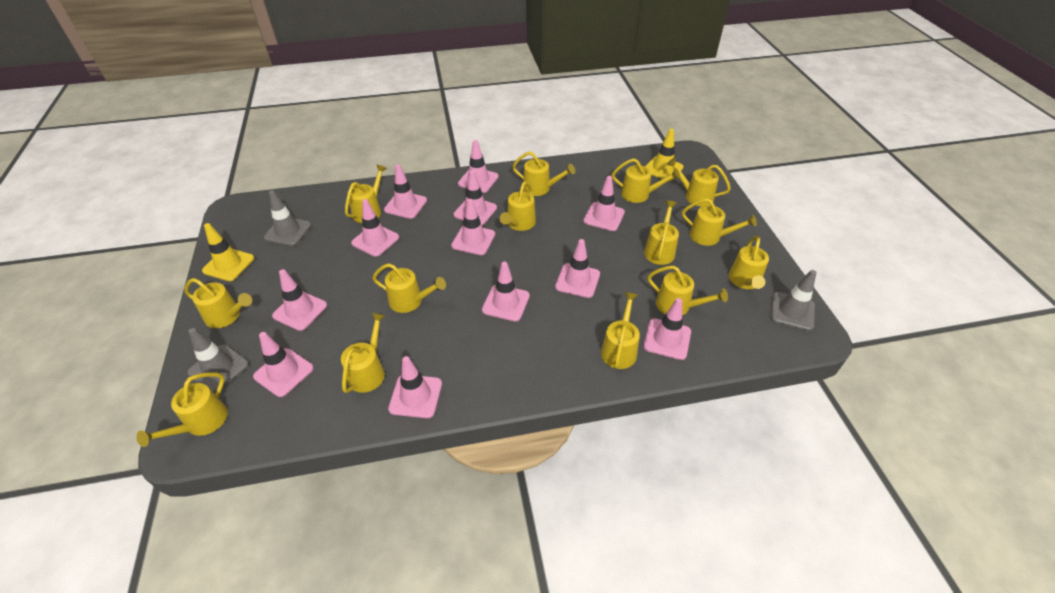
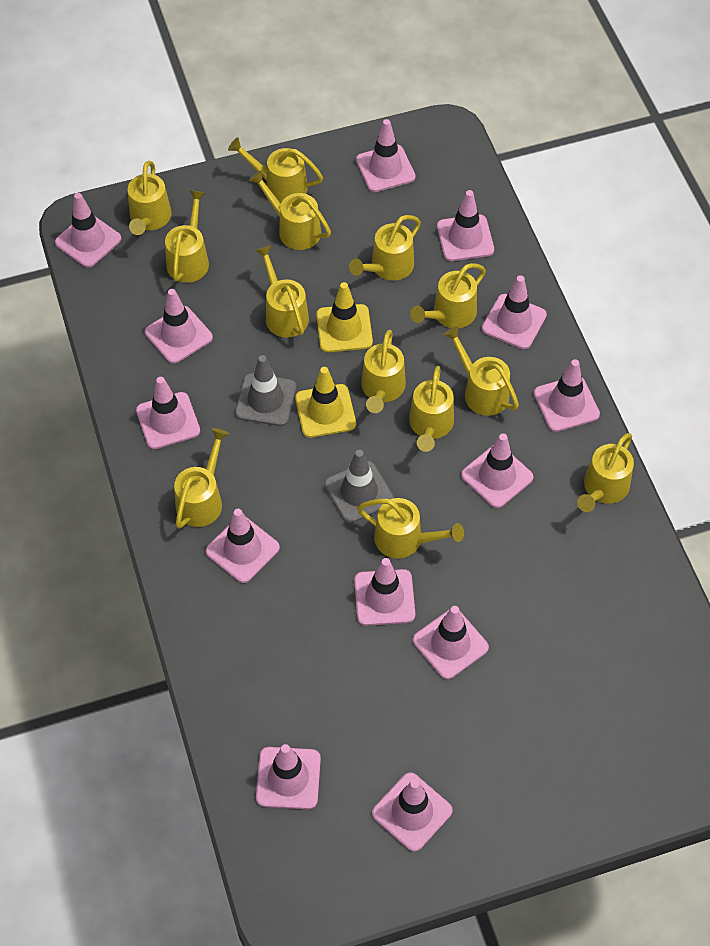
grey traffic cone: 3 -> 2
pink traffic cone: 12 -> 13
yellow watering can: 14 -> 13

